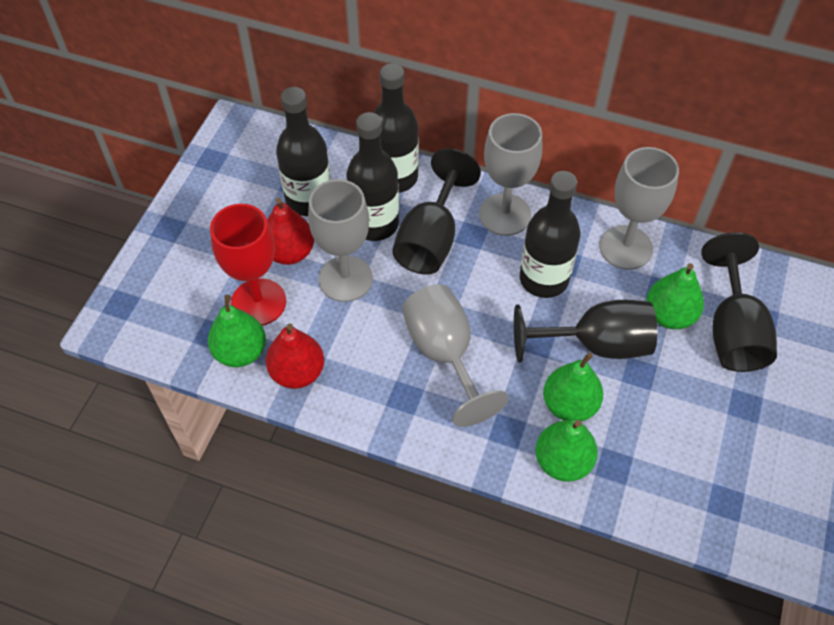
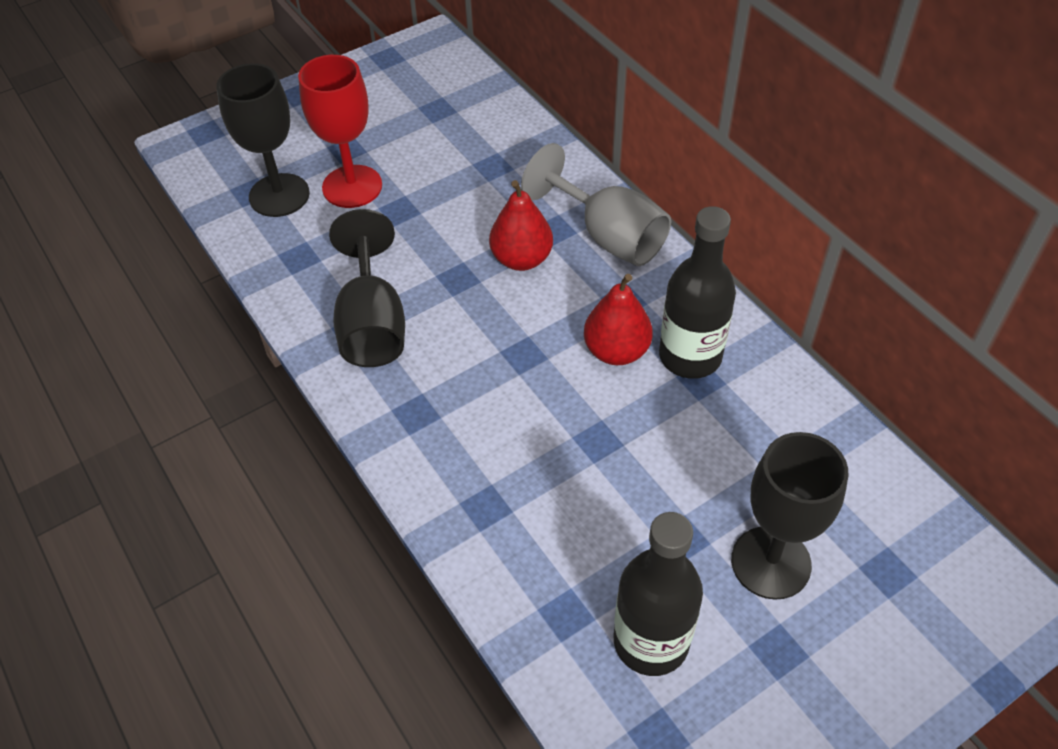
black bottle: 4 -> 2
green pear: 4 -> 0
grey goblet: 4 -> 1

